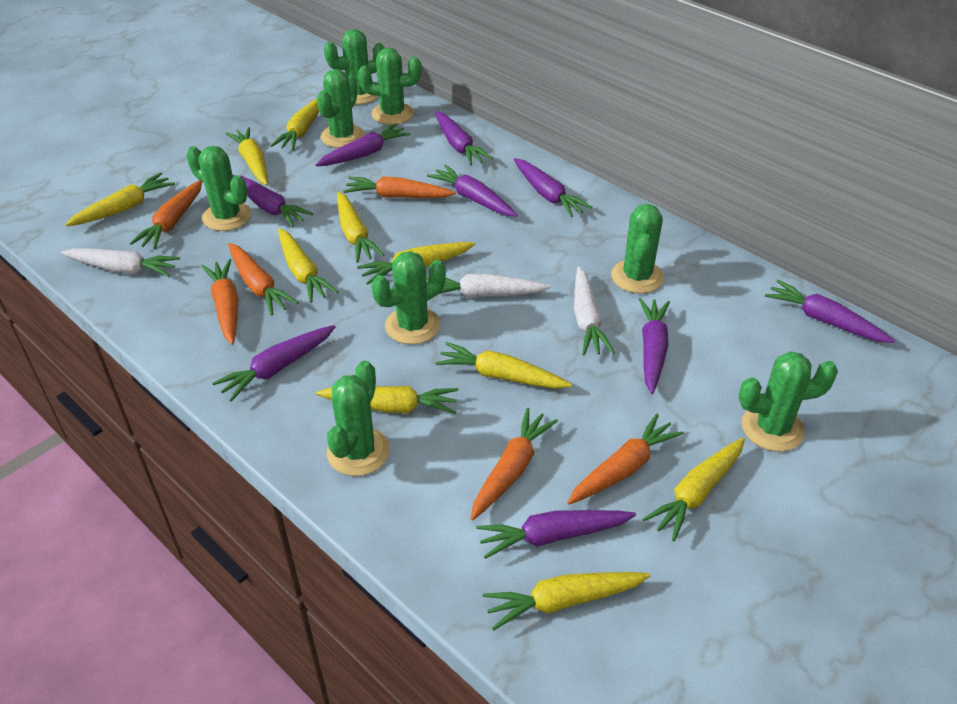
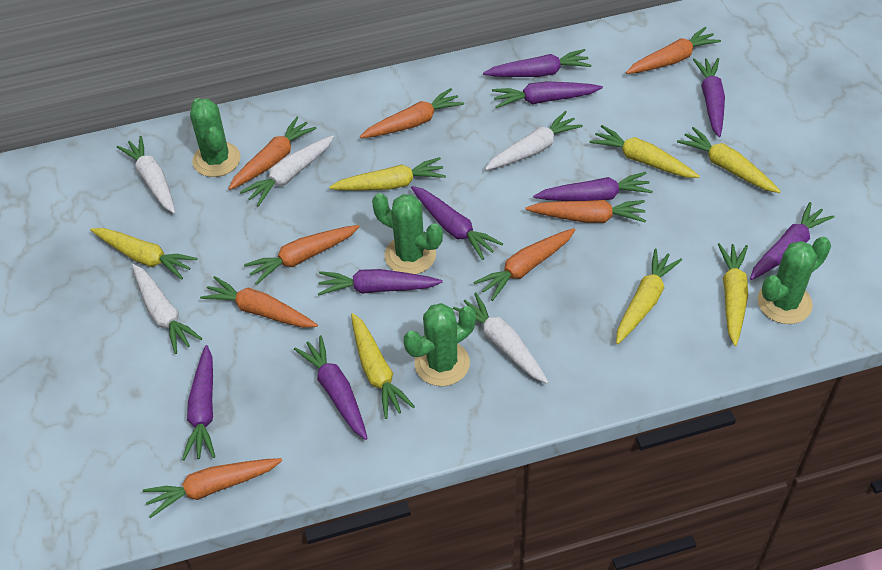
green cactus: 8 -> 4
orange carrot: 6 -> 8
white carrot: 3 -> 5
yellow carrot: 10 -> 7

